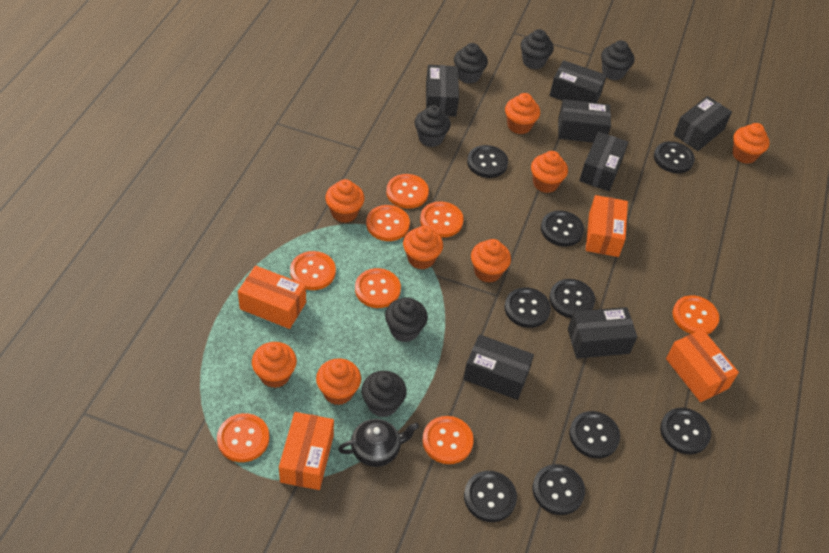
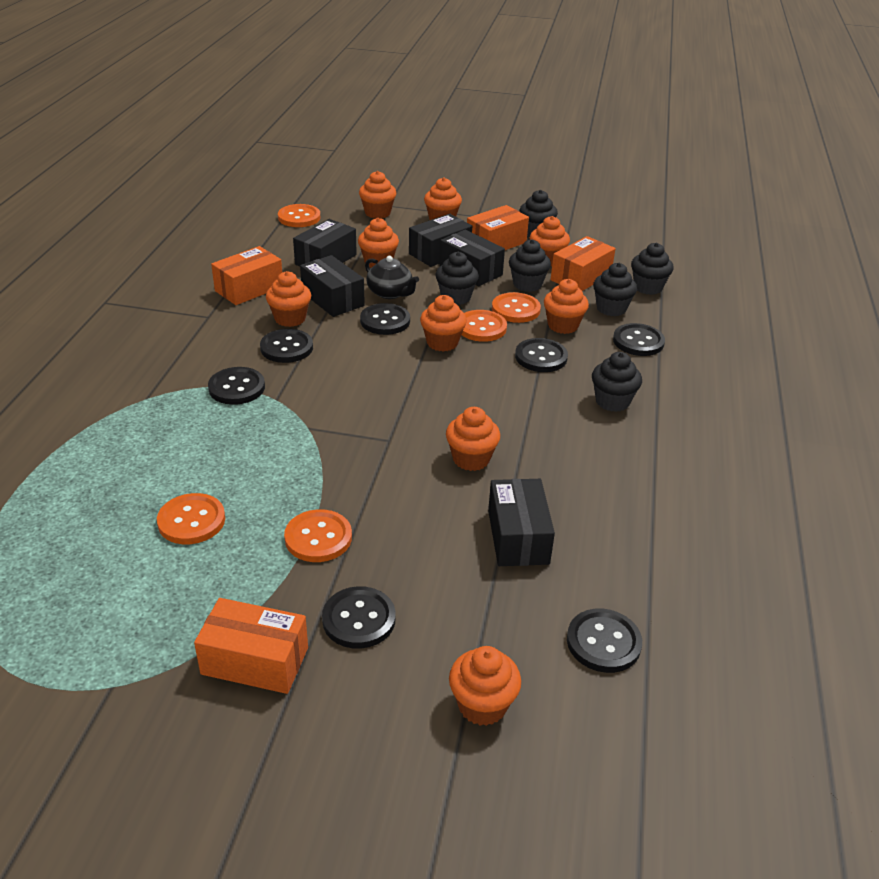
black box: 7 -> 5
black button: 9 -> 7
orange button: 8 -> 5
orange cupcake: 8 -> 9

